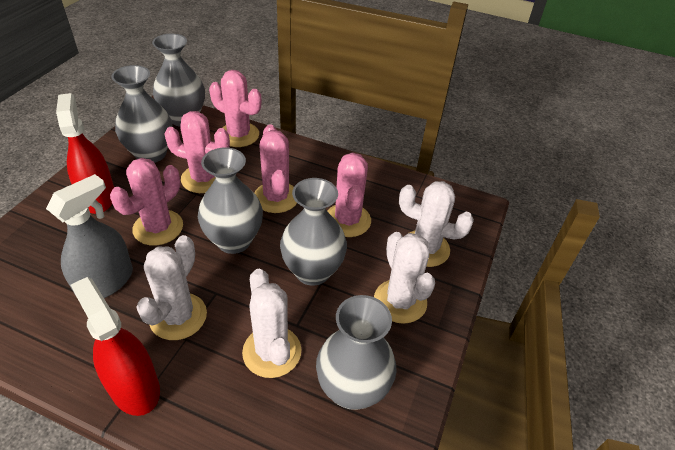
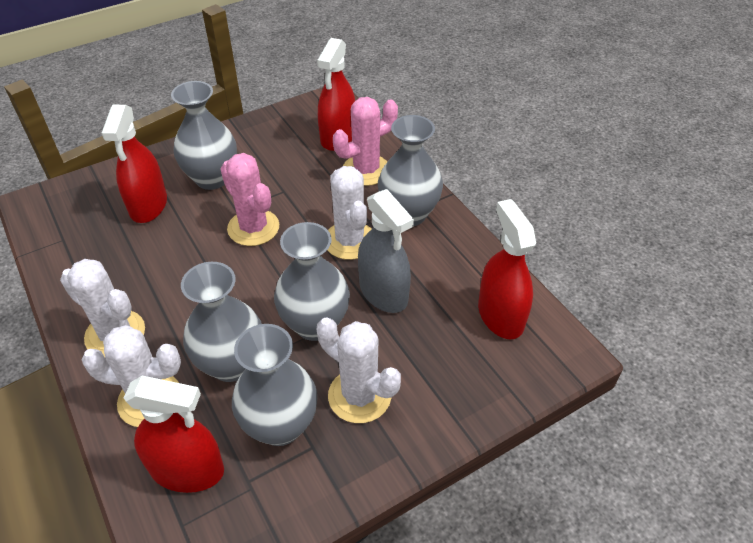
pink cactus: 5 -> 2
red spray bottle: 2 -> 4

